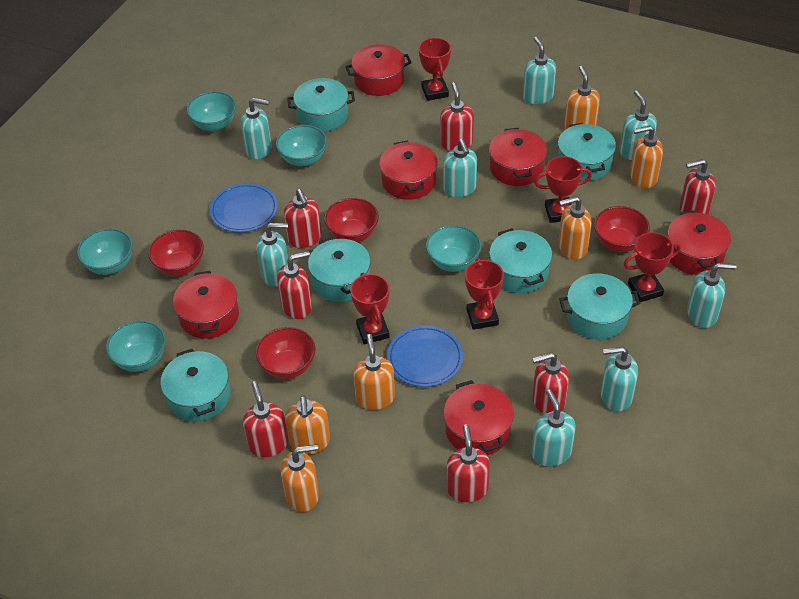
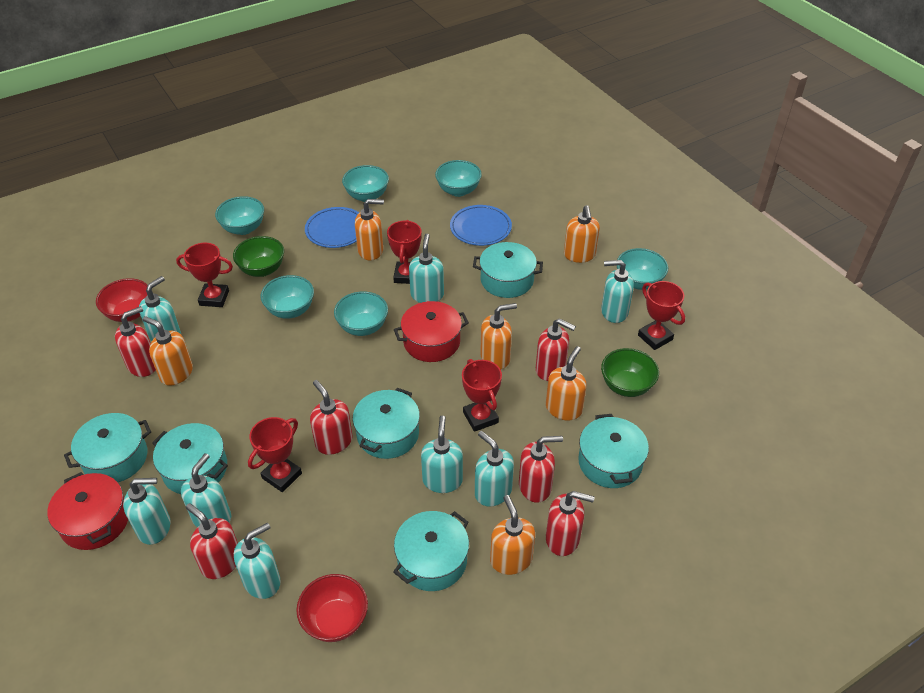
green bowl: 0 -> 2
red bowl: 4 -> 2
red pot: 6 -> 2
red soap dispenser: 7 -> 6
turquoise bowl: 5 -> 6

